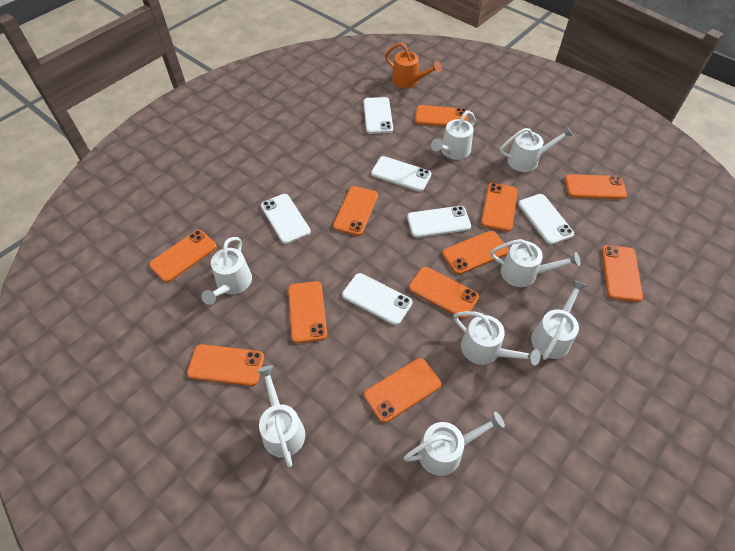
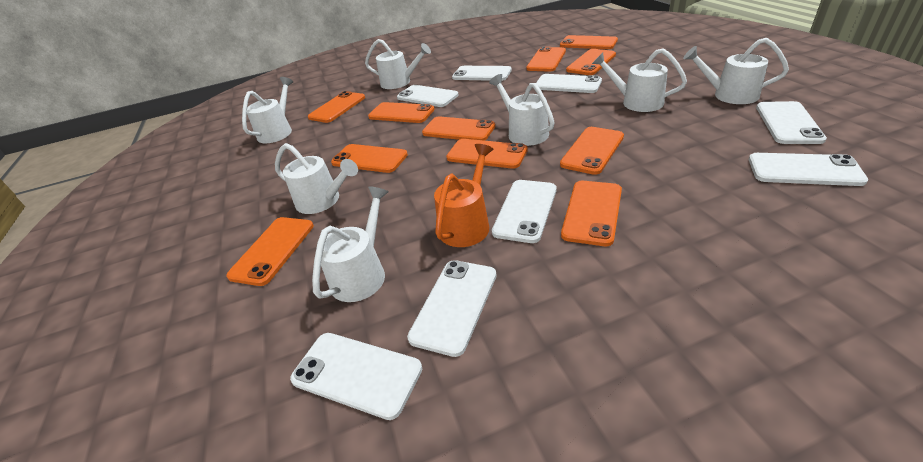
white phone: 6 -> 8
white watering can: 8 -> 7

